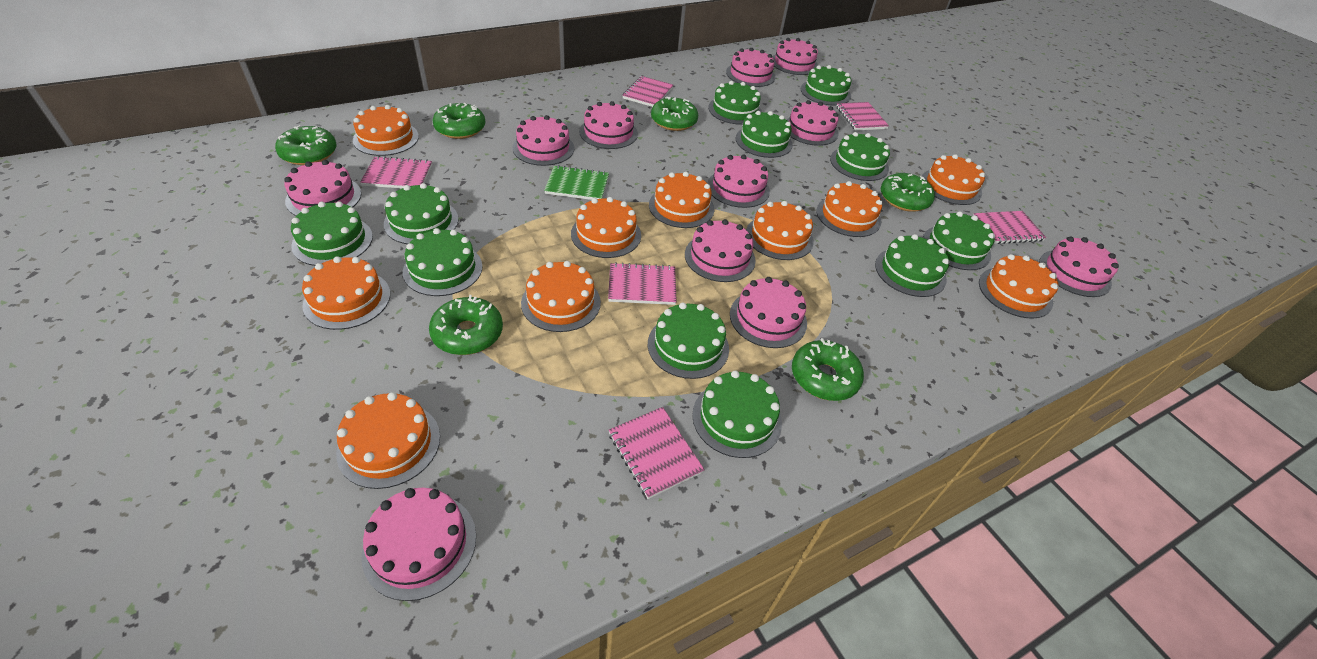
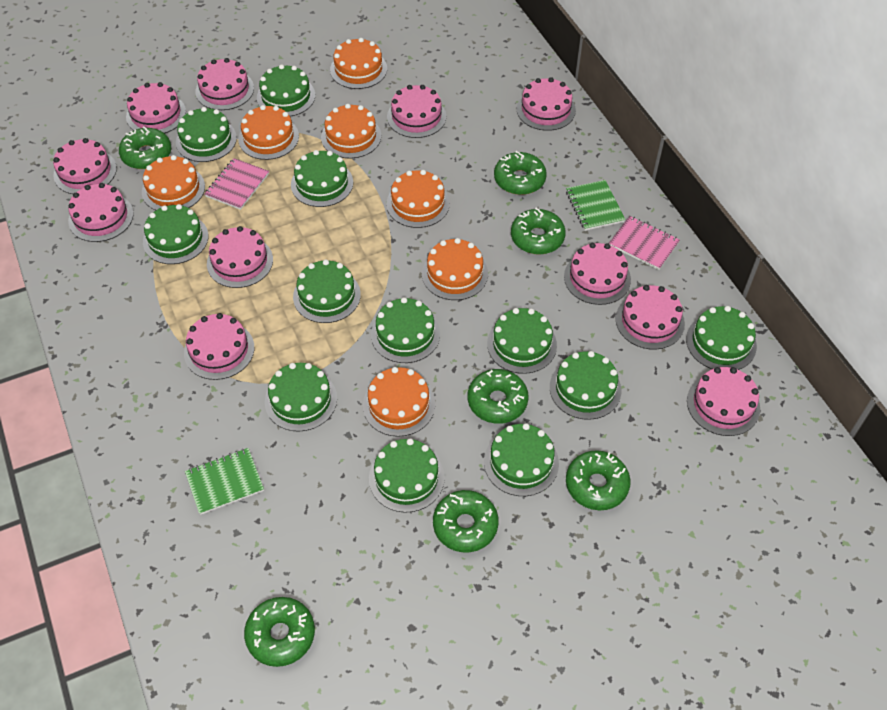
green cake: 11 -> 12
green donut: 6 -> 7
green notebook: 1 -> 2
orange cake: 10 -> 7
pink notebook: 6 -> 2

